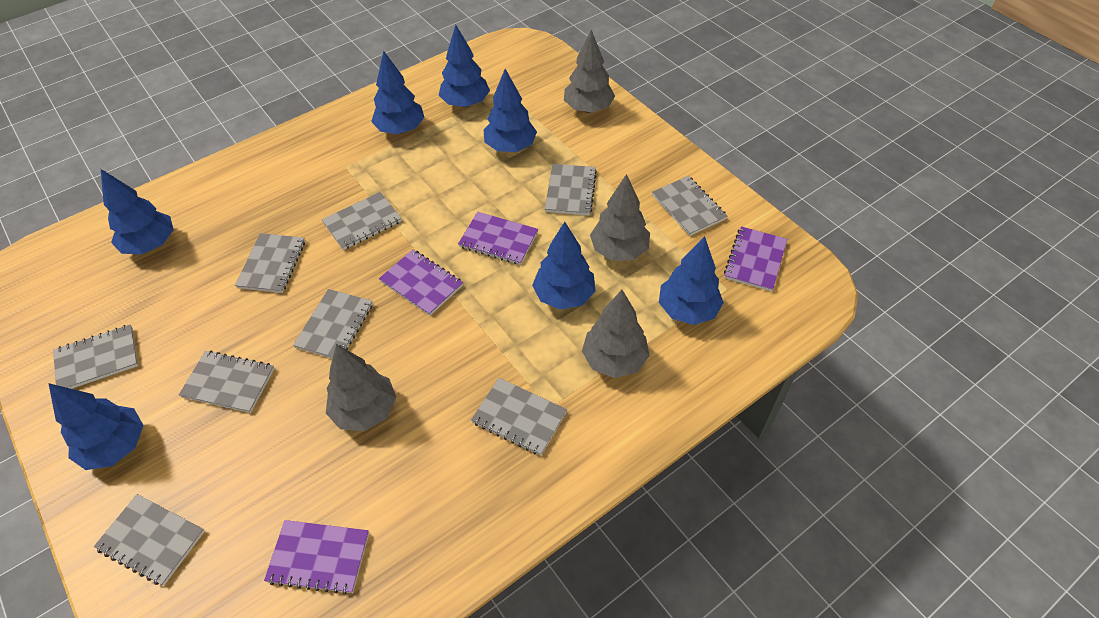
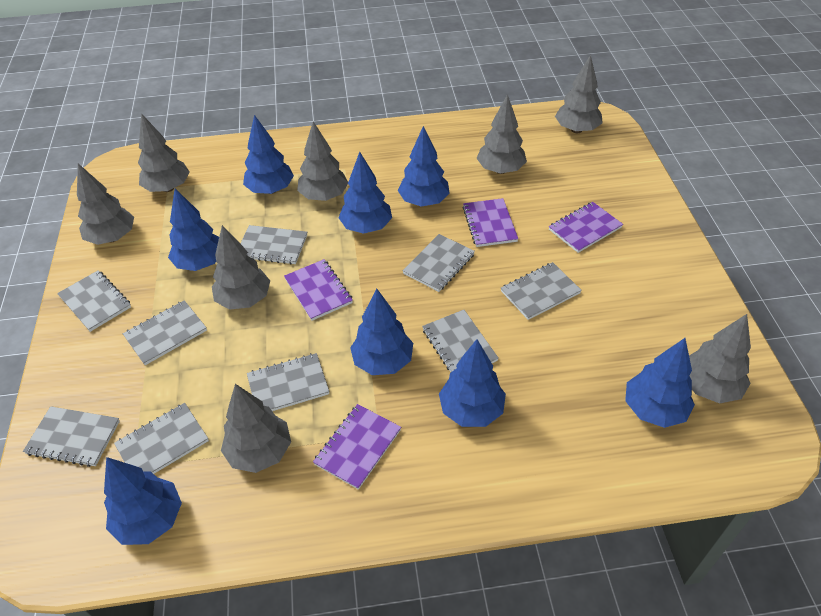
blue tree: 7 -> 8
grey tree: 4 -> 8

